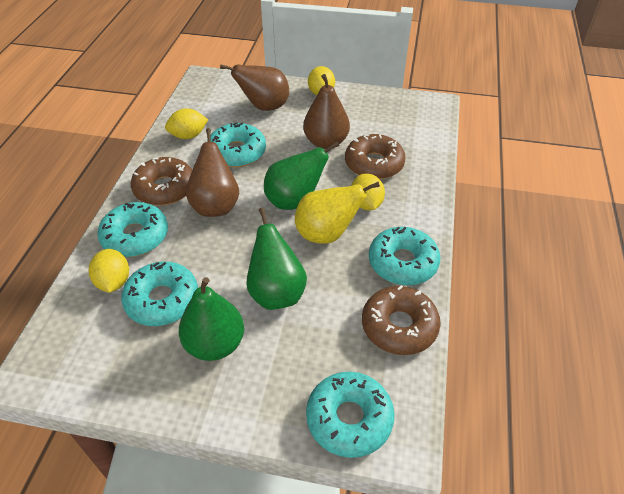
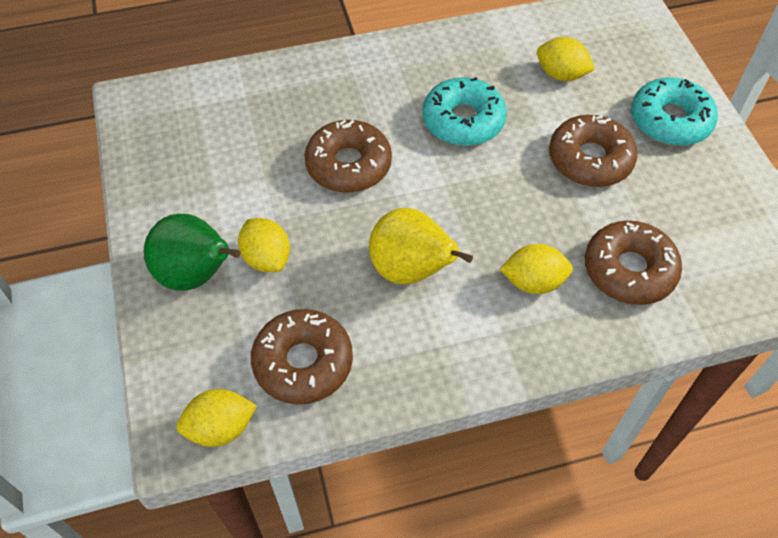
brown donut: 3 -> 4
brown pear: 3 -> 0
green pear: 3 -> 1
turquoise donut: 5 -> 2

